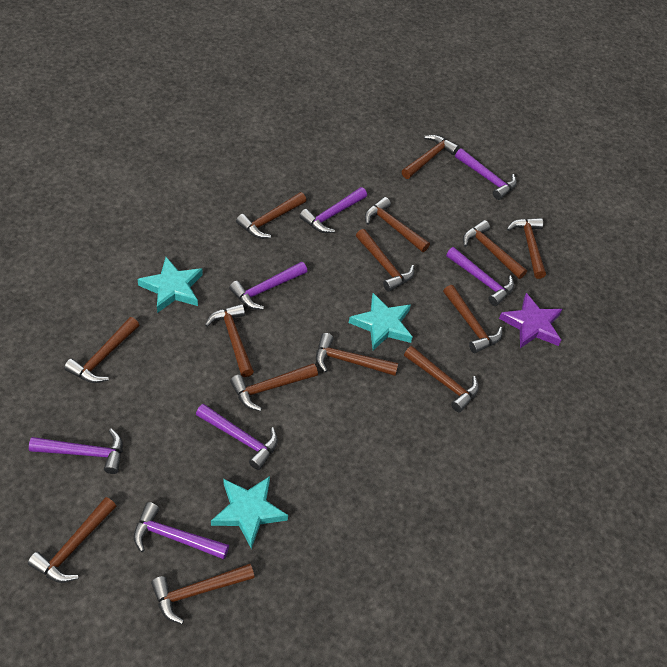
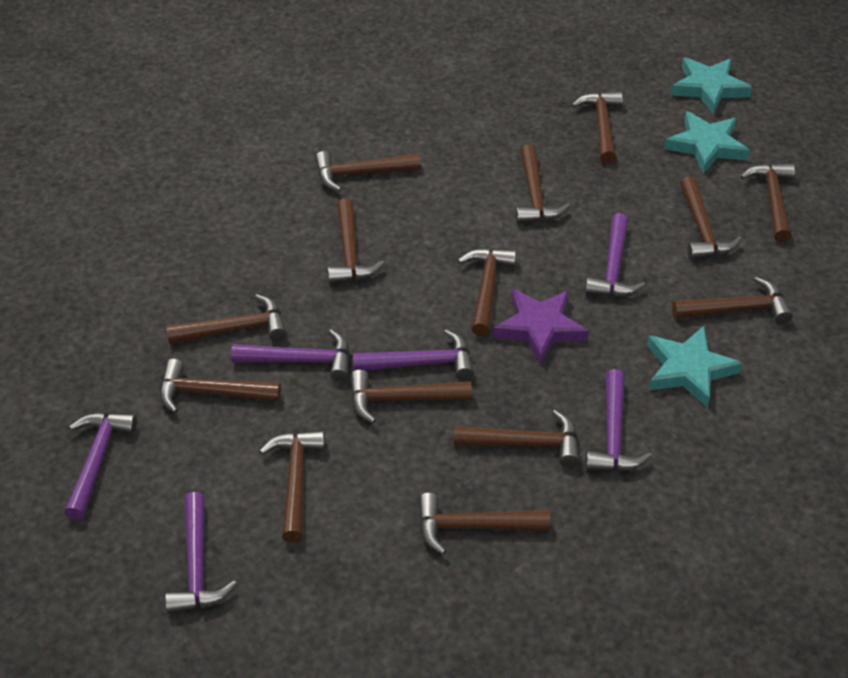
purple hammer: 7 -> 6

